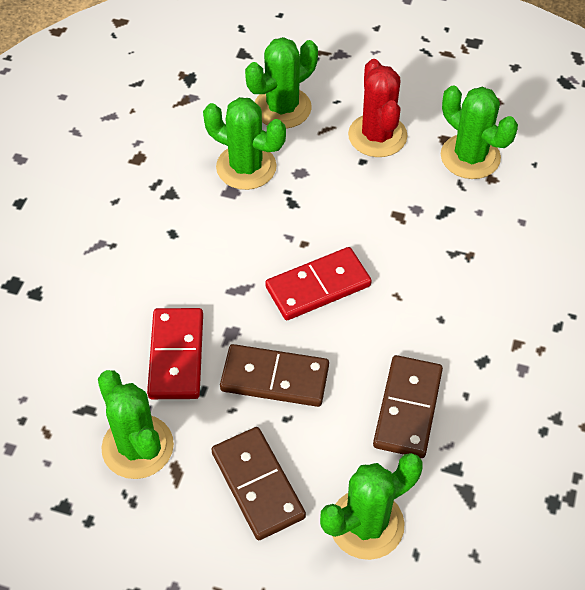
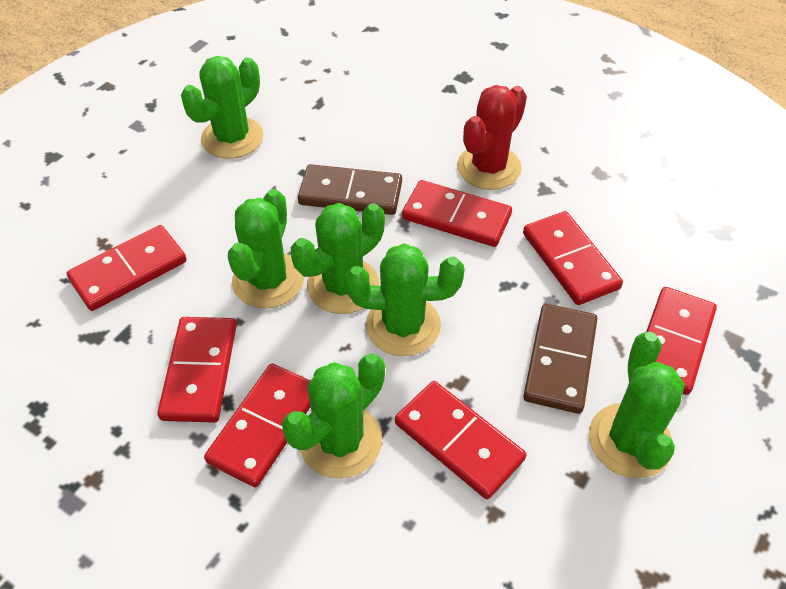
brown domino: 3 -> 2
green cactus: 5 -> 6
red domino: 2 -> 7

